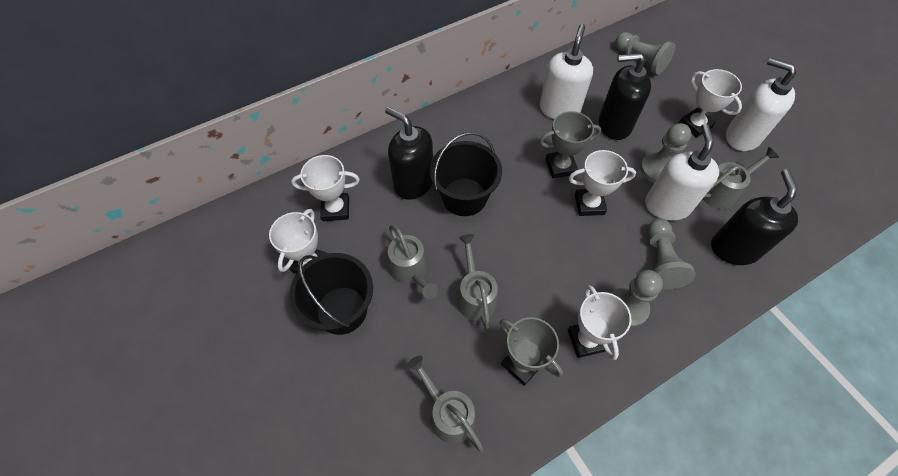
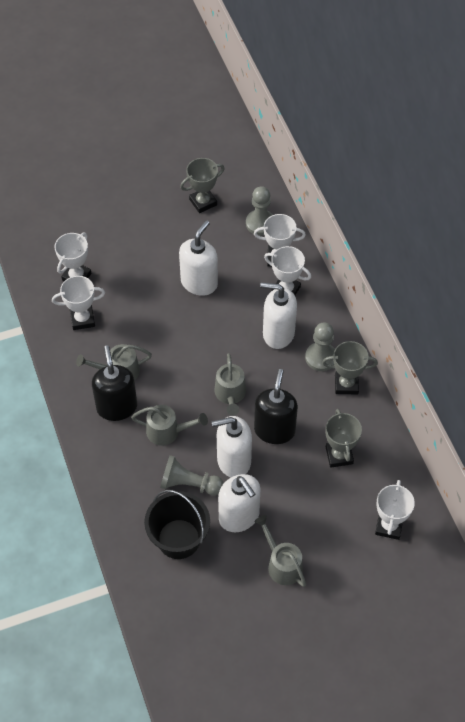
black bucket: 2 -> 1
black soap dispenser: 3 -> 2
grey pawn: 4 -> 3
grey trophy: 2 -> 3
white soap dispenser: 3 -> 4

